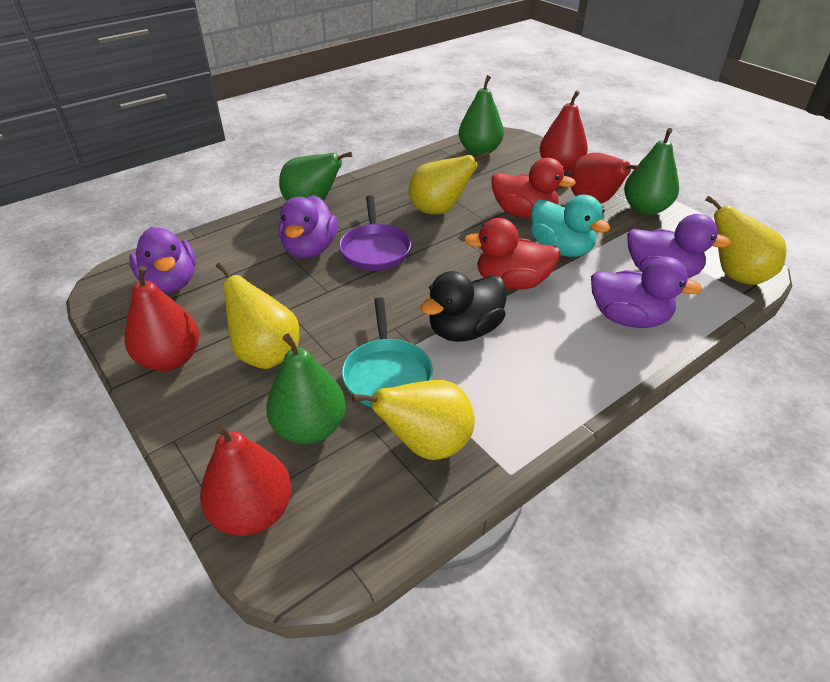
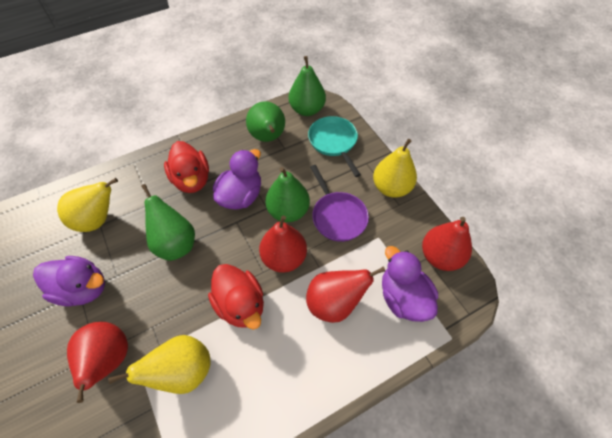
black duck: 1 -> 0
purple duck: 4 -> 3
turquoise duck: 1 -> 0
yellow pear: 4 -> 3

